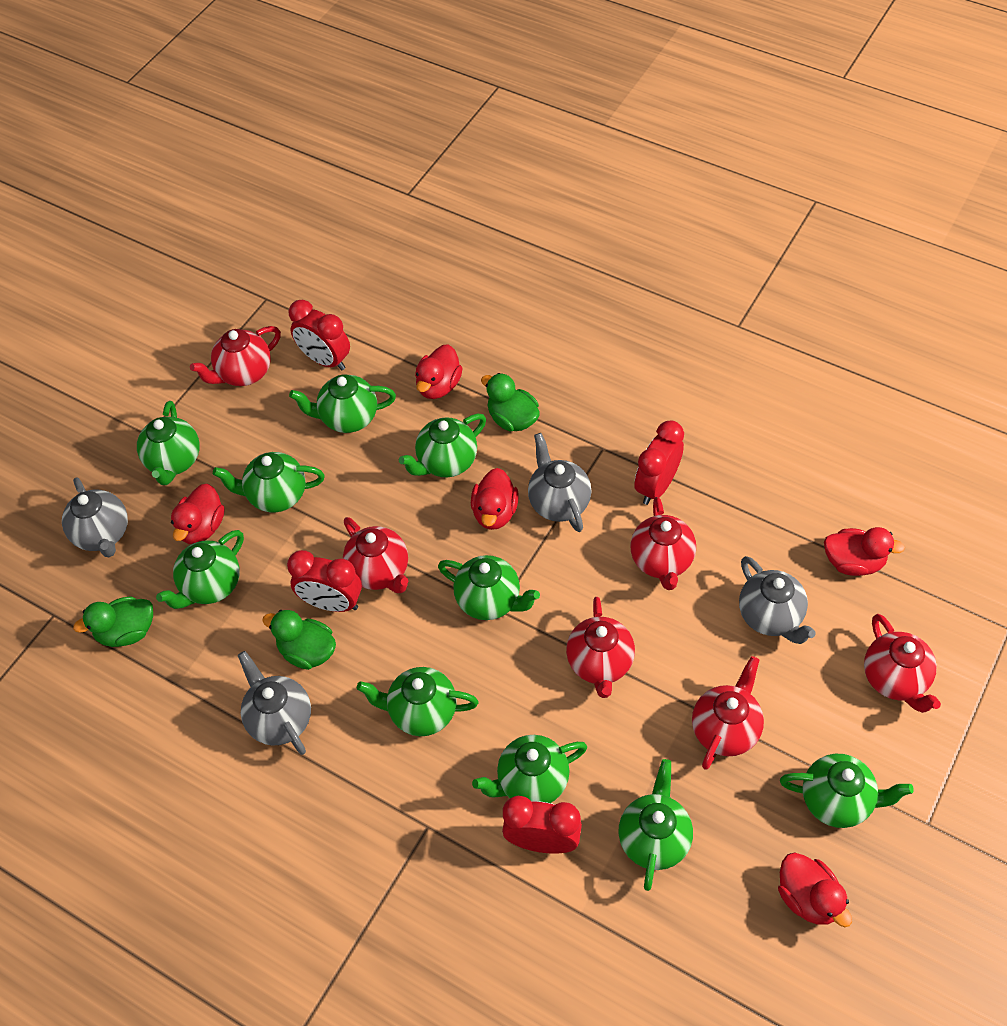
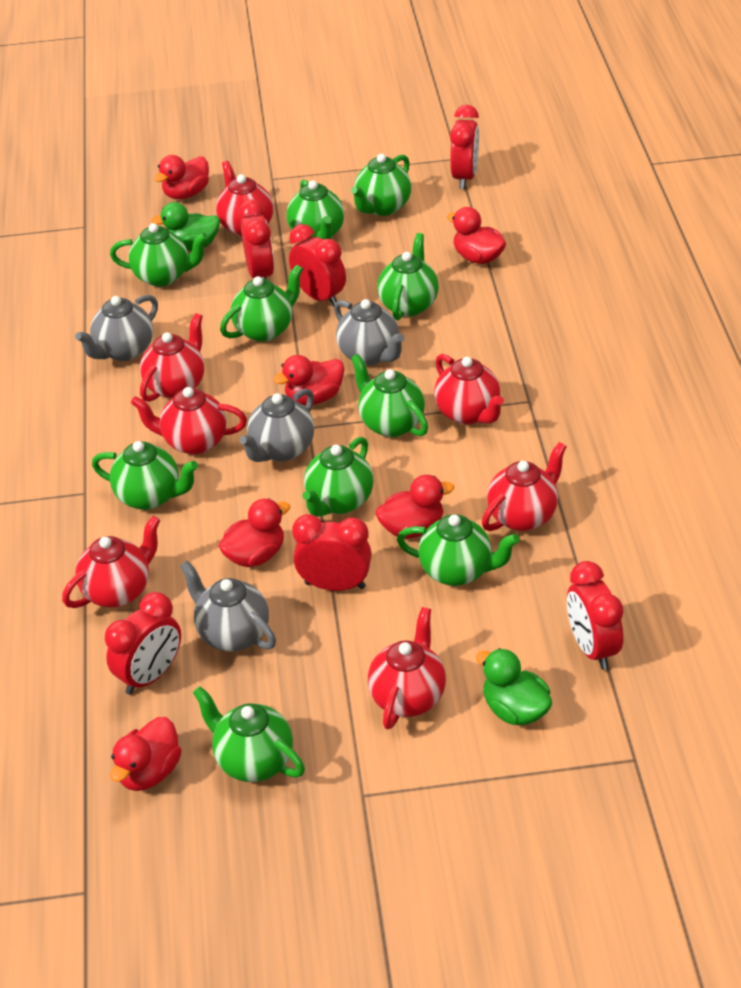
green duck: 3 -> 2
red clock: 4 -> 6
red duck: 5 -> 6
red teapot: 6 -> 7

